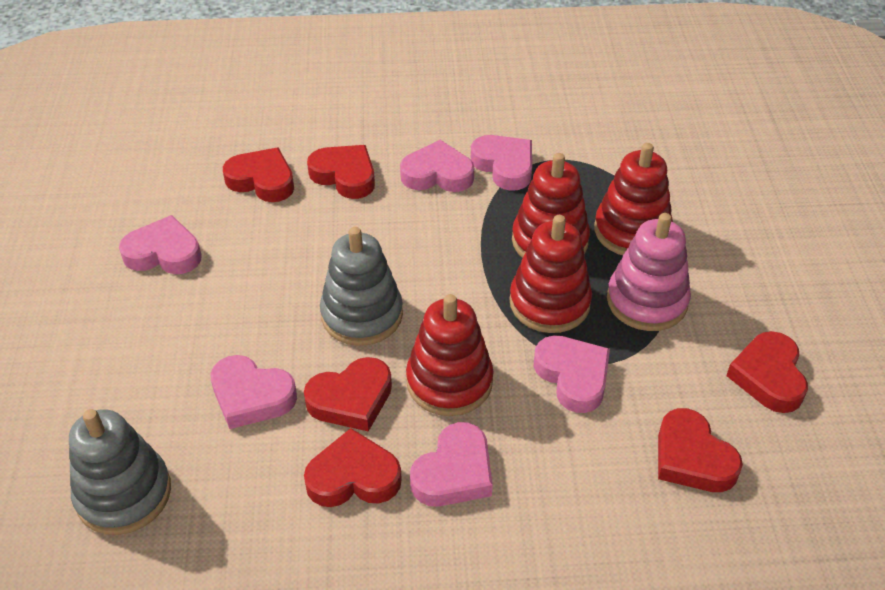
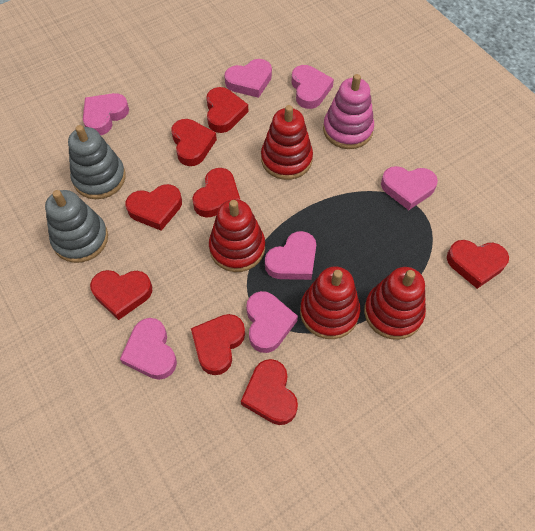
pink heart: 6 -> 7
red heart: 6 -> 8

